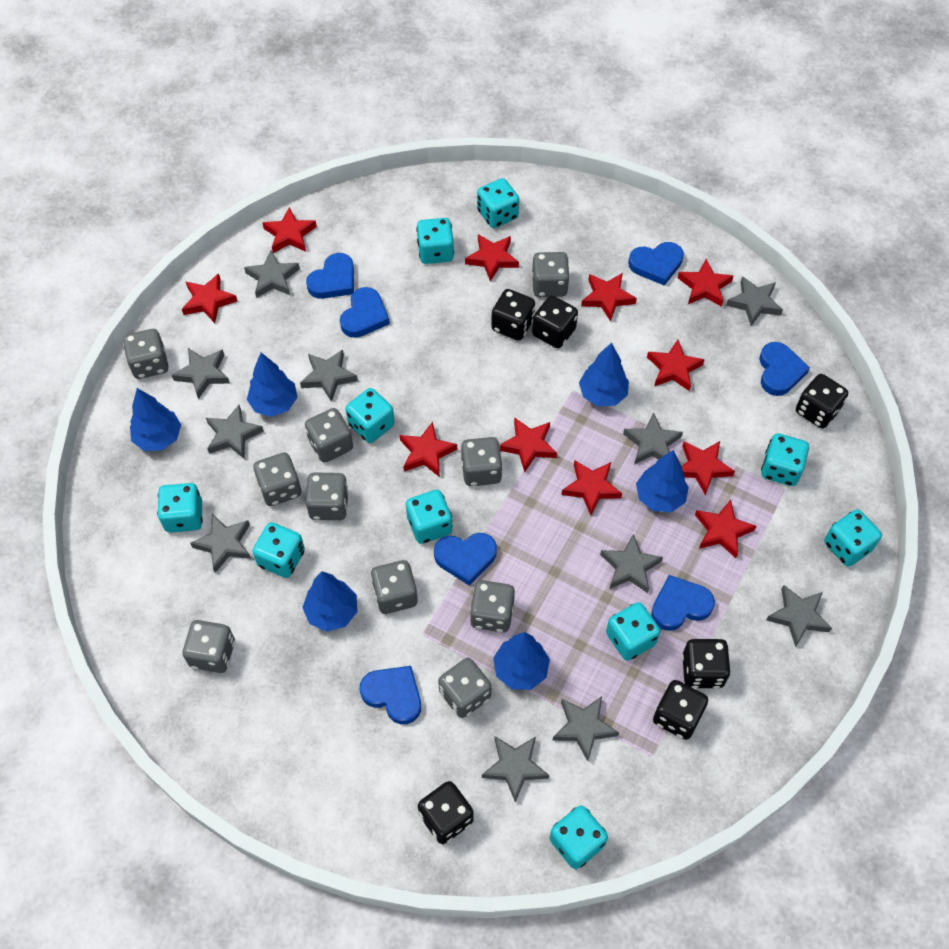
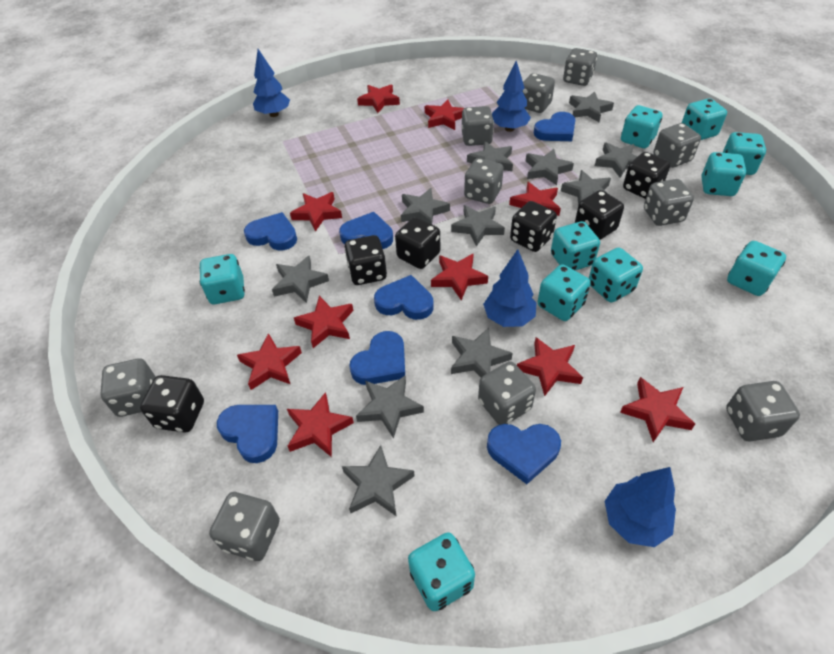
blue tree: 6 -> 4
red star: 11 -> 10

